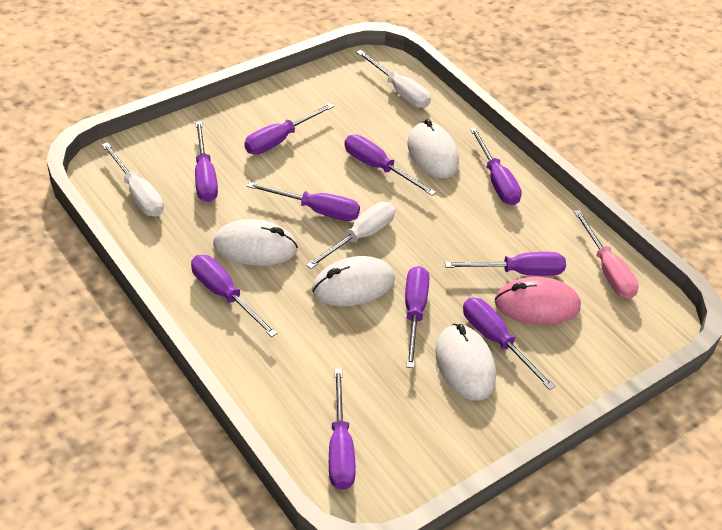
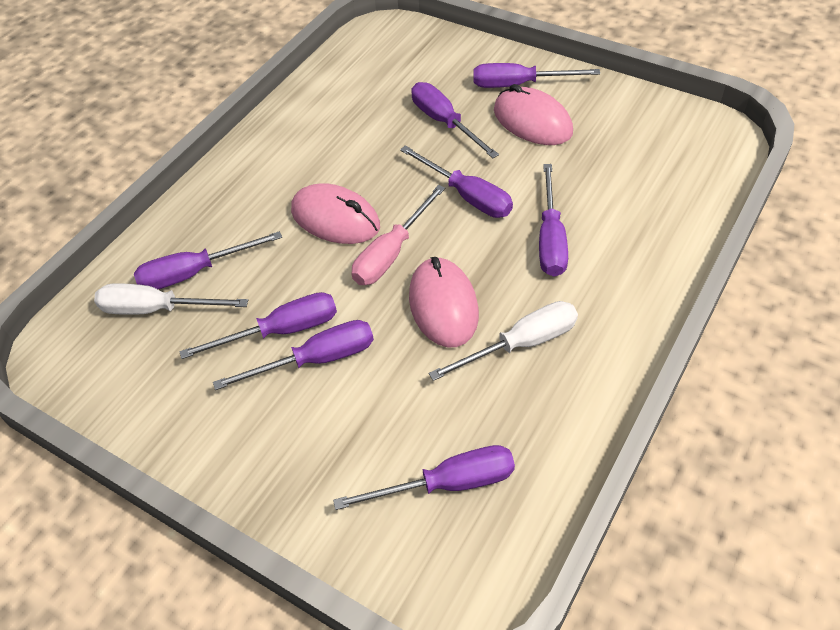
pink mouse: 1 -> 3
purple screwdriver: 10 -> 8
white mouse: 4 -> 0
white screwdriver: 3 -> 2

